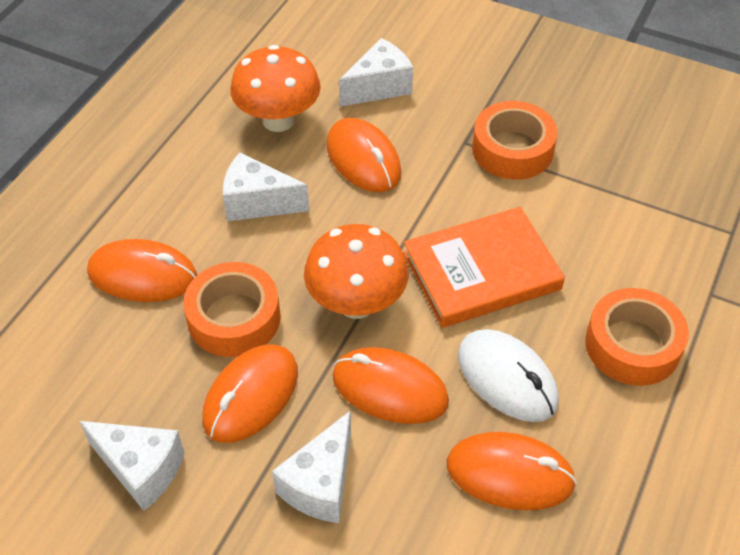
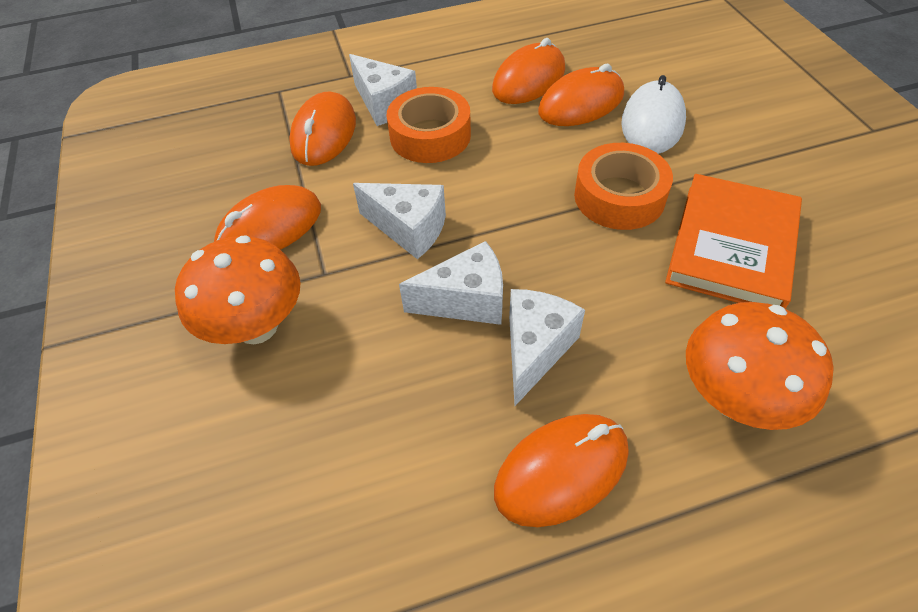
orange tape: 3 -> 2

